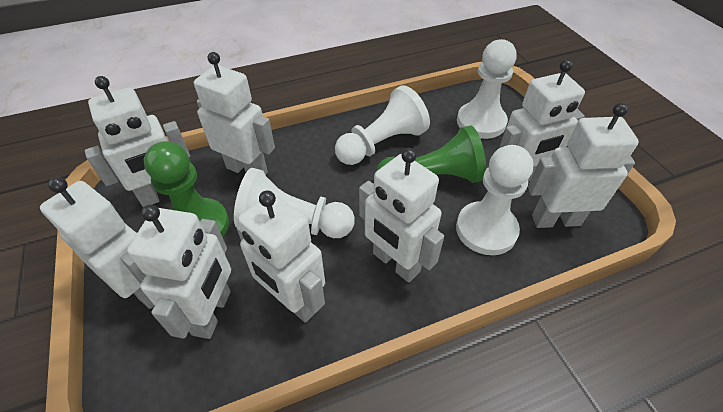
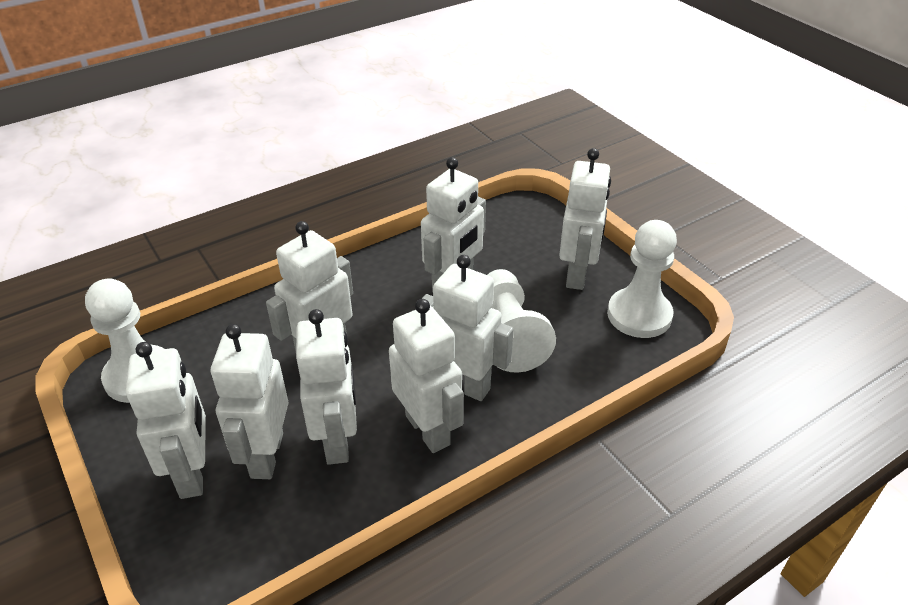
green pawn: 2 -> 0
white pawn: 4 -> 3

